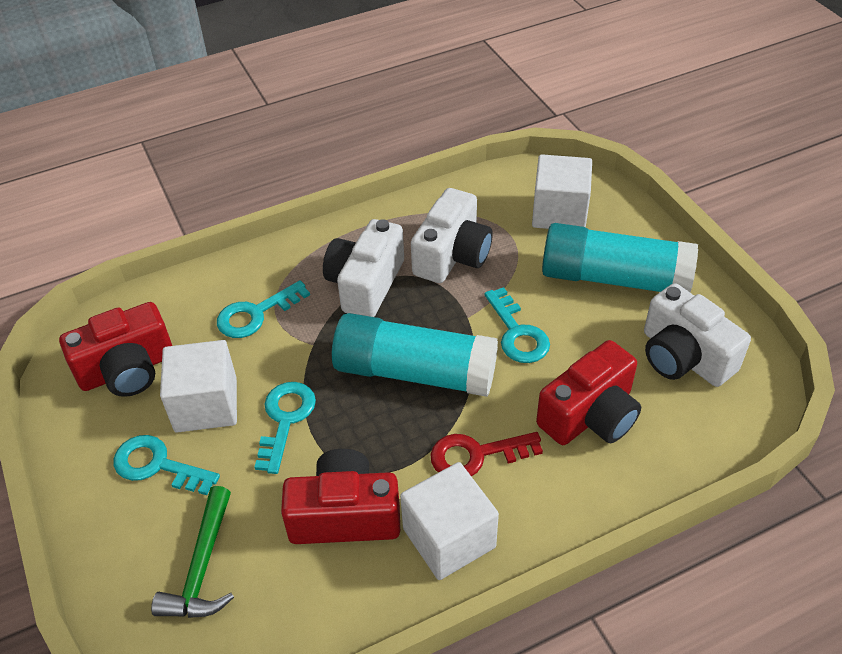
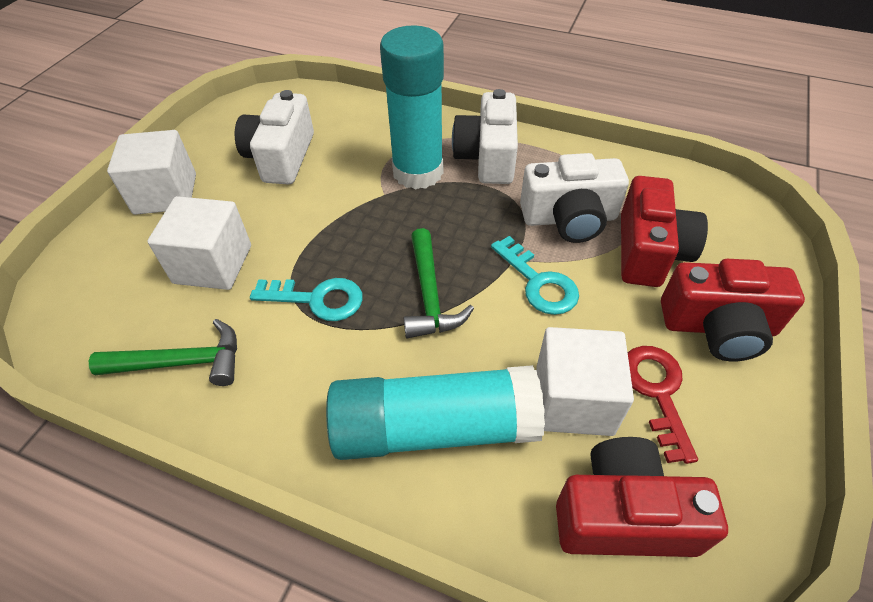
green hammer: 1 -> 2
turquoise key: 4 -> 2

